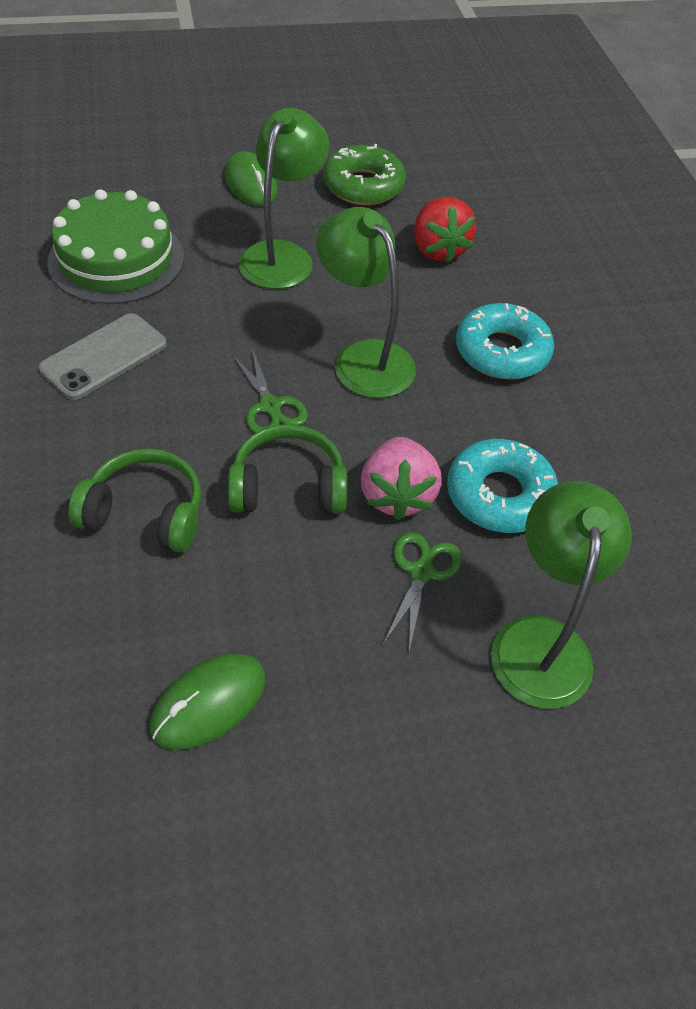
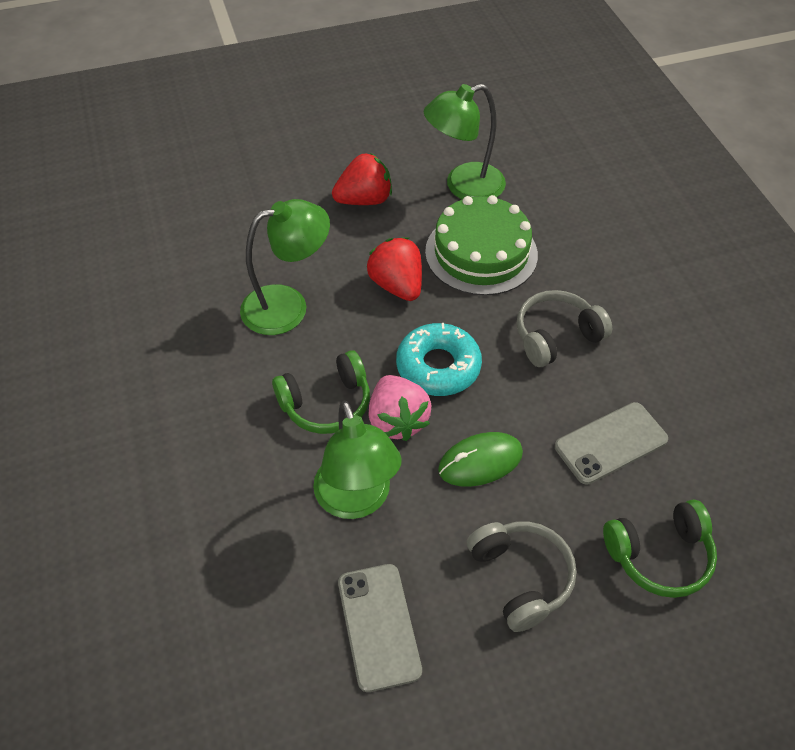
green donut: 1 -> 0
green mouse: 2 -> 1
green scissors: 2 -> 0
grey headphones: 0 -> 2
grey phone: 1 -> 2
red strawberry: 1 -> 2
turquoise donut: 2 -> 1

